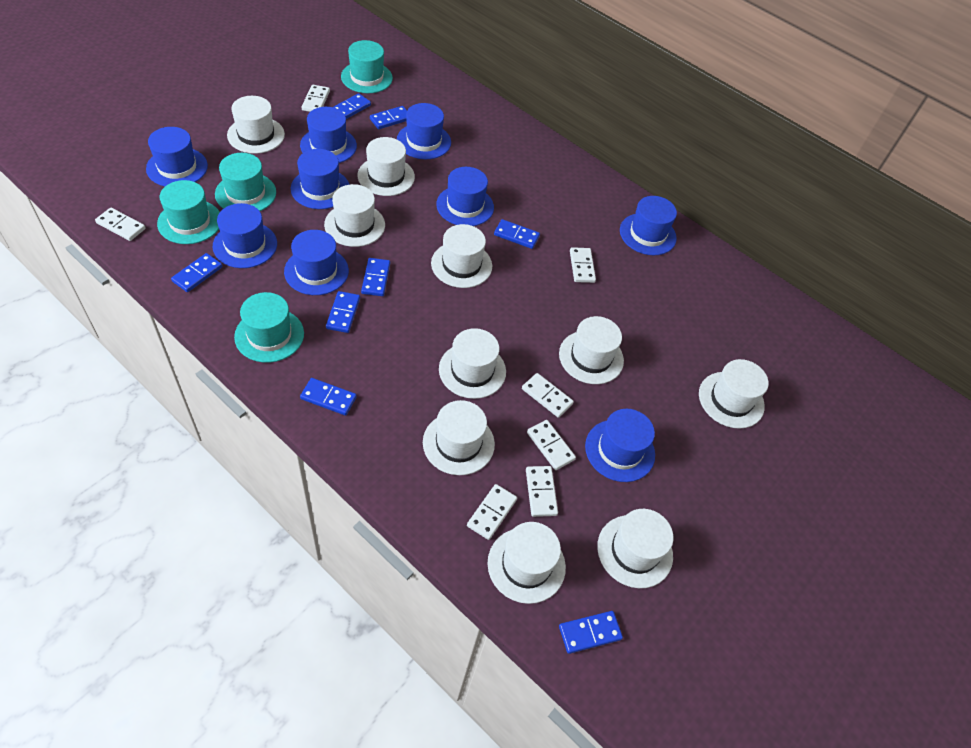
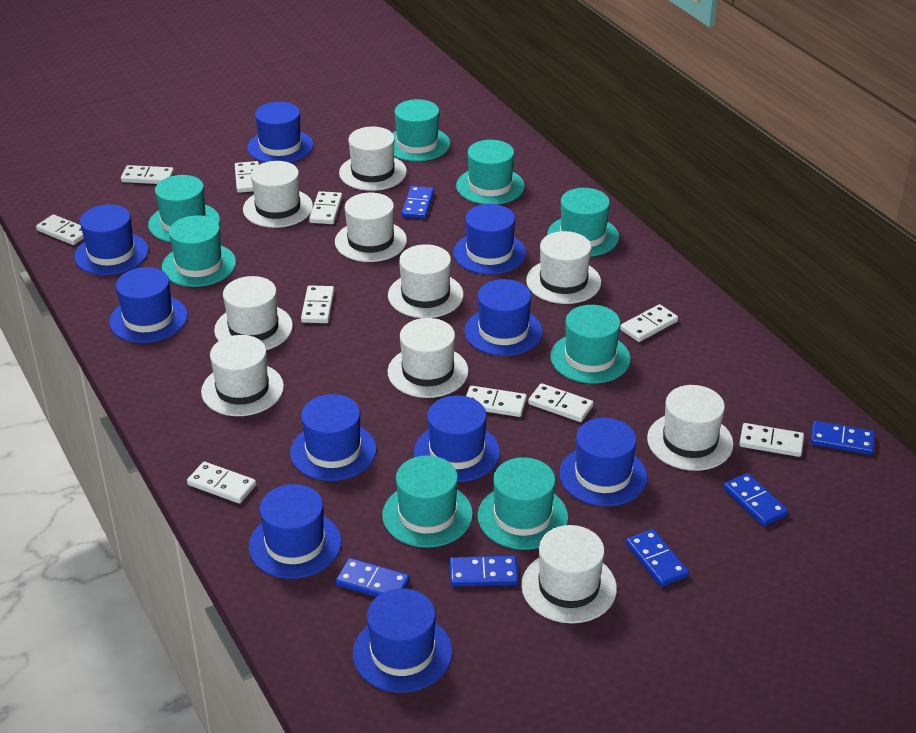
blue domino: 8 -> 6
blue hat: 9 -> 10
turquoise hat: 4 -> 8
white domino: 7 -> 10

